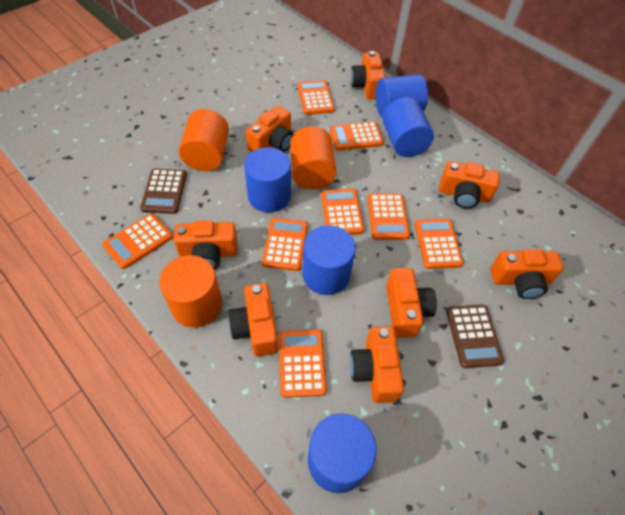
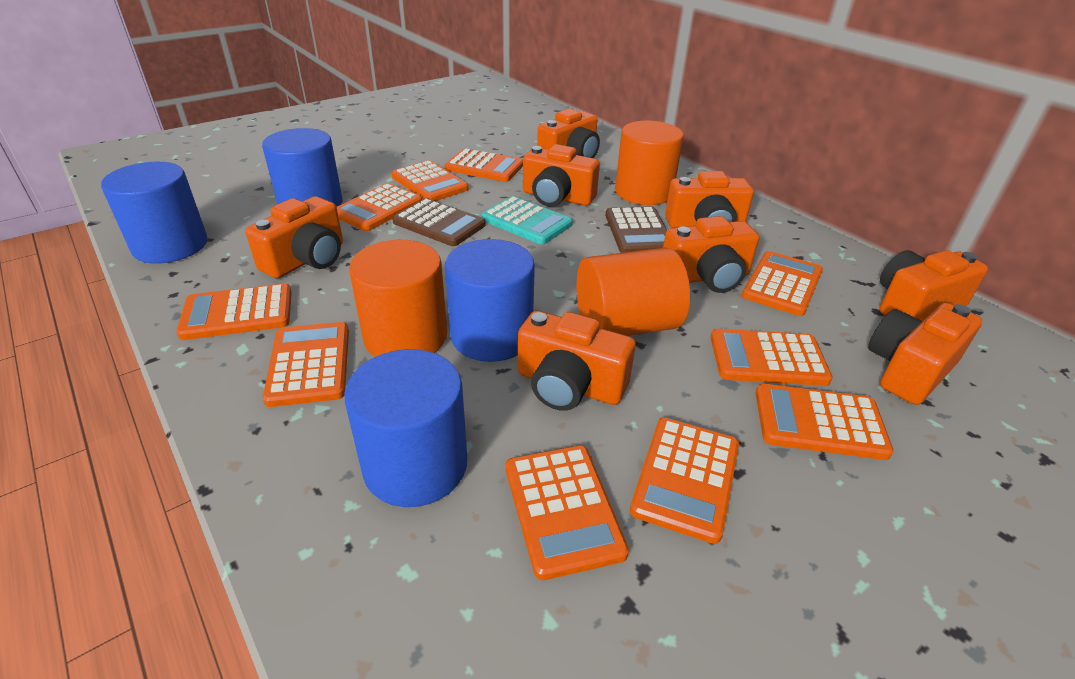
blue cylinder: 5 -> 4
orange calculator: 8 -> 10
turquoise calculator: 0 -> 1

